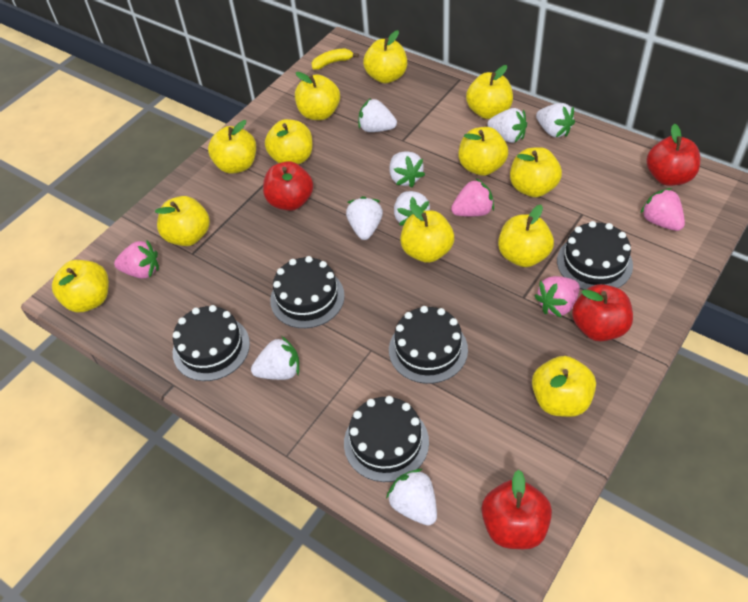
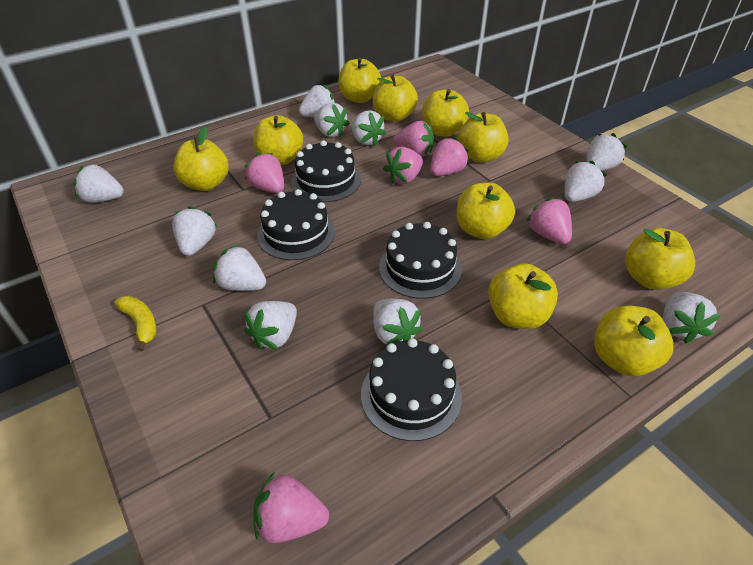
black cake: 5 -> 4
pink strawberry: 4 -> 6
red apple: 4 -> 0
white strawberry: 8 -> 11
yellow apple: 12 -> 10

